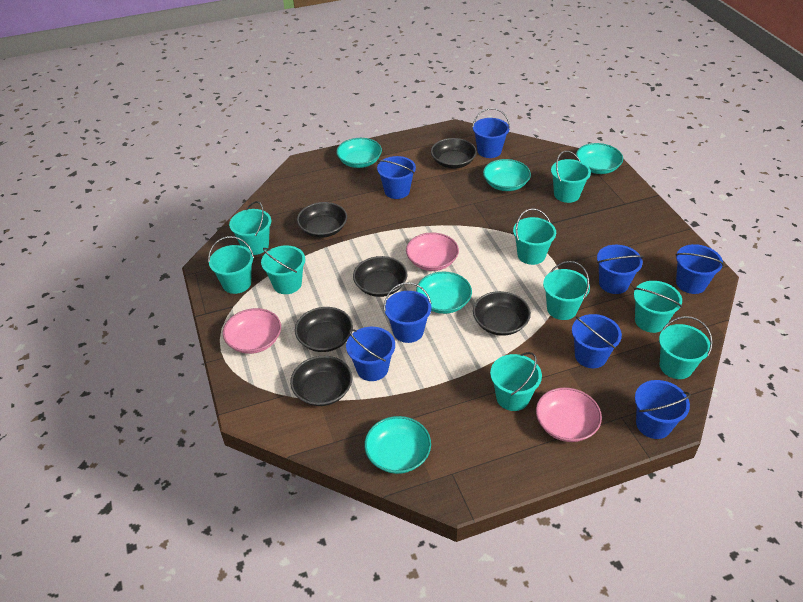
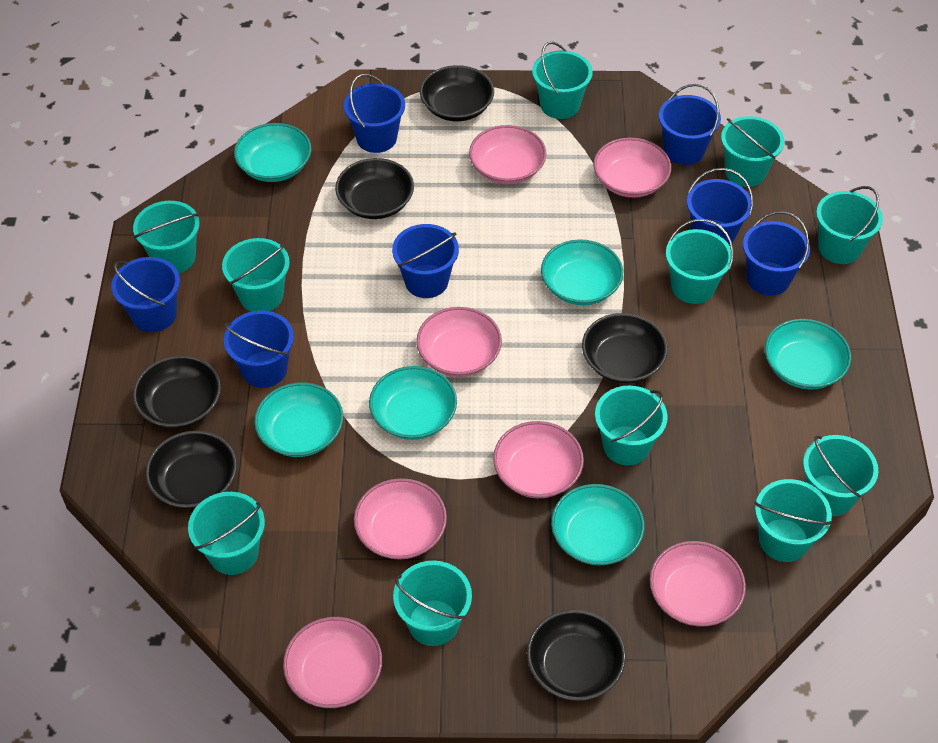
blue bucket: 8 -> 7
pink bowl: 3 -> 7
turquoise bowl: 5 -> 6
turquoise bucket: 9 -> 11

